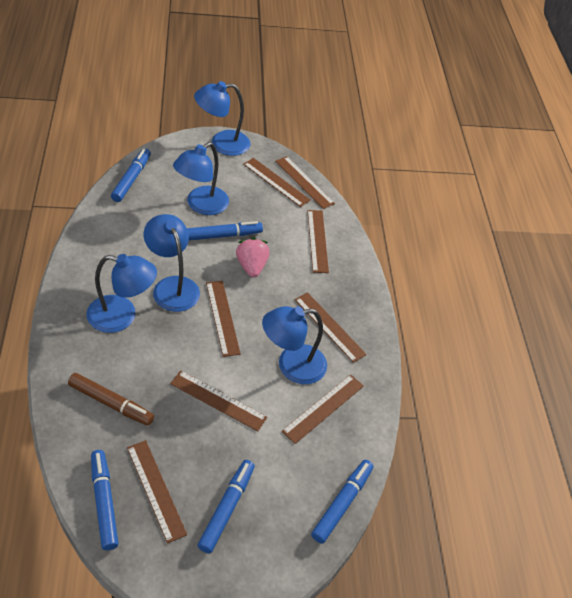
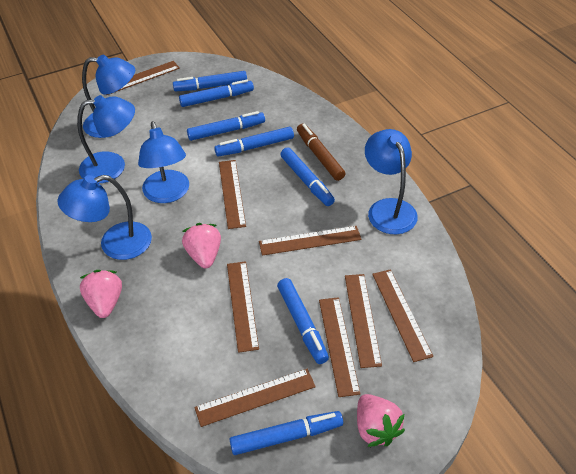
blue marker: 5 -> 7
pink strawberry: 1 -> 3

